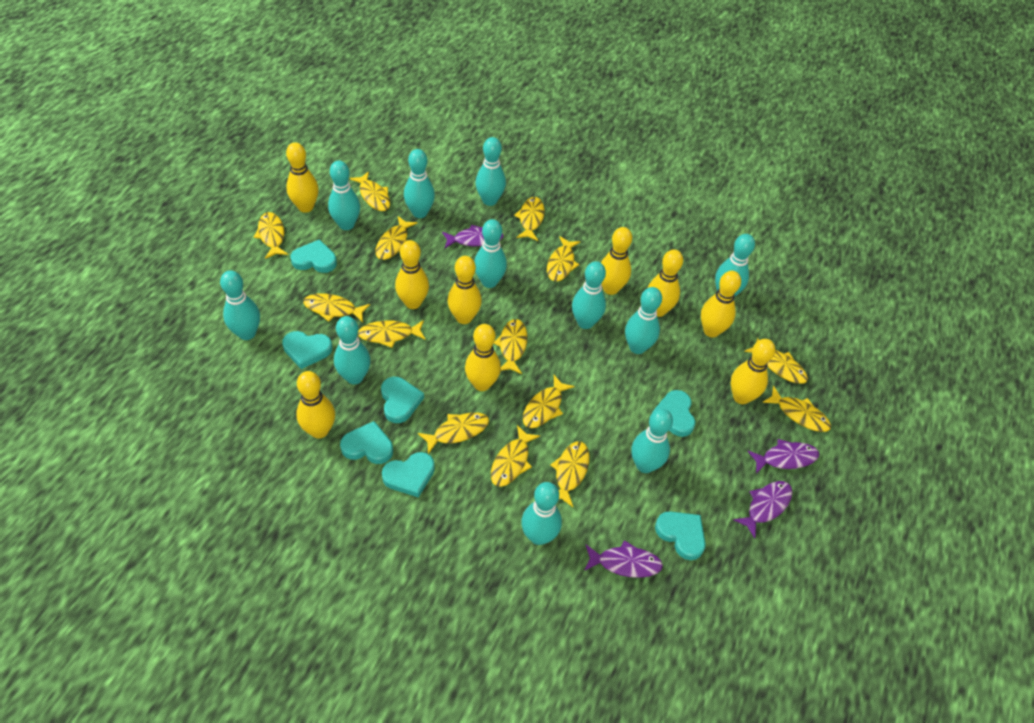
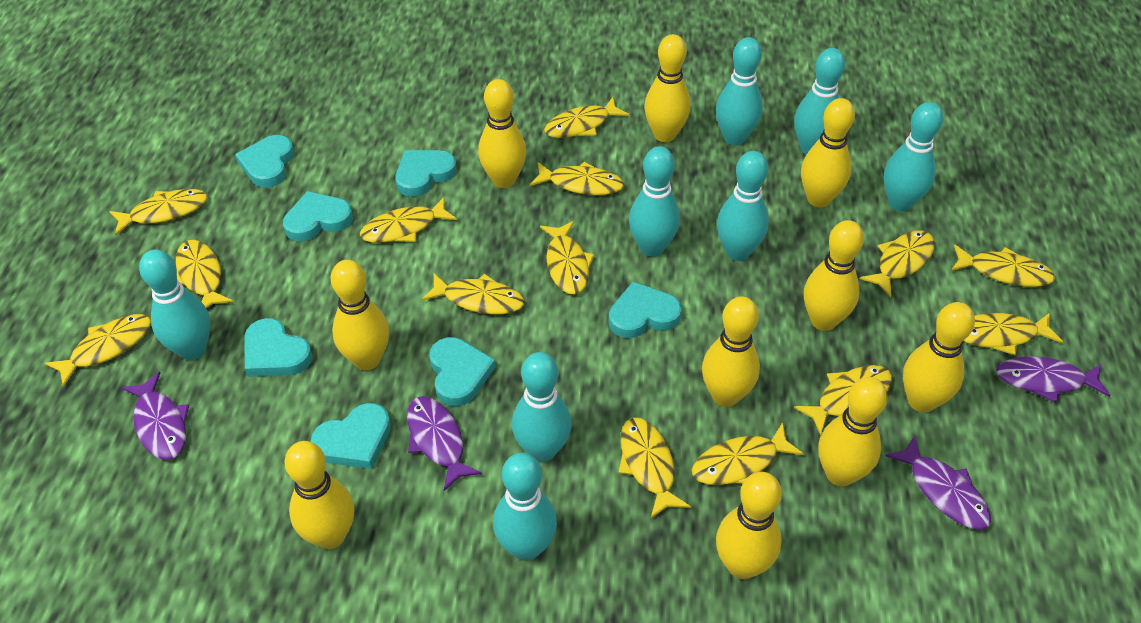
turquoise bowling pin: 11 -> 8
yellow bowling pin: 9 -> 10

